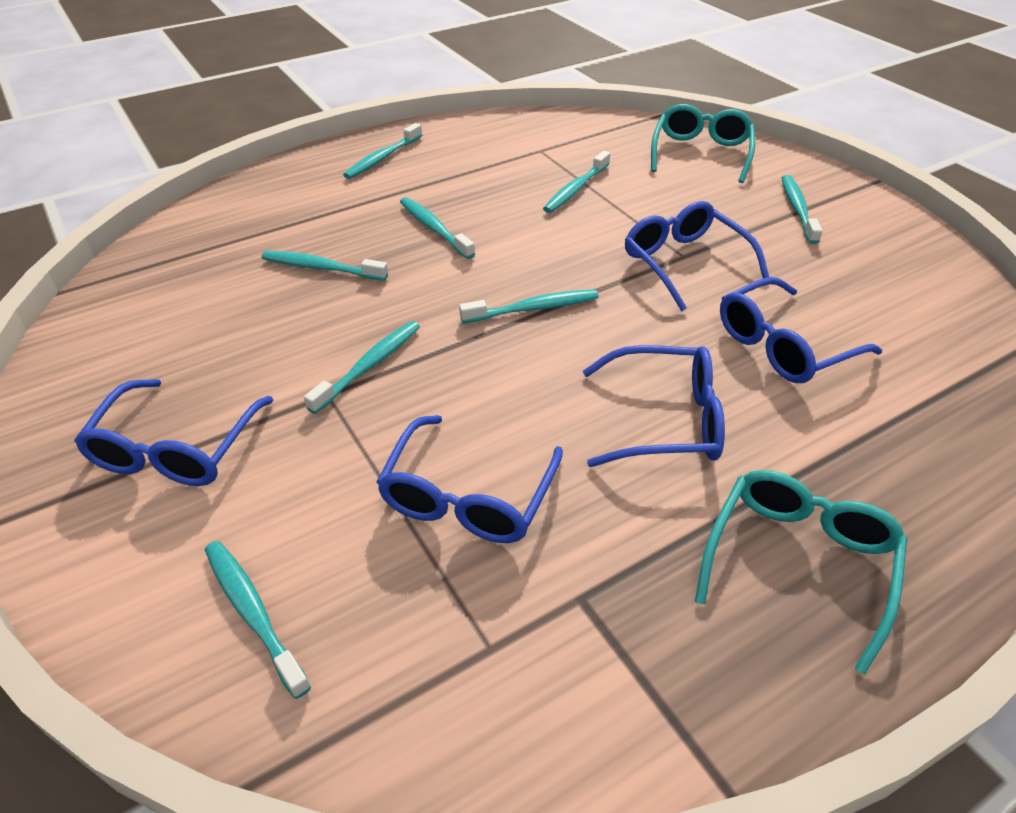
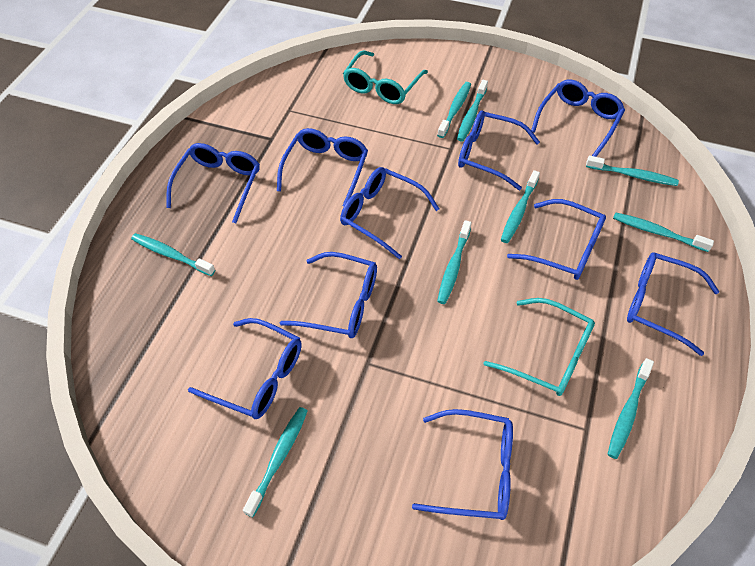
blue glasses: 5 -> 10
turquoise toothbrush: 8 -> 9

